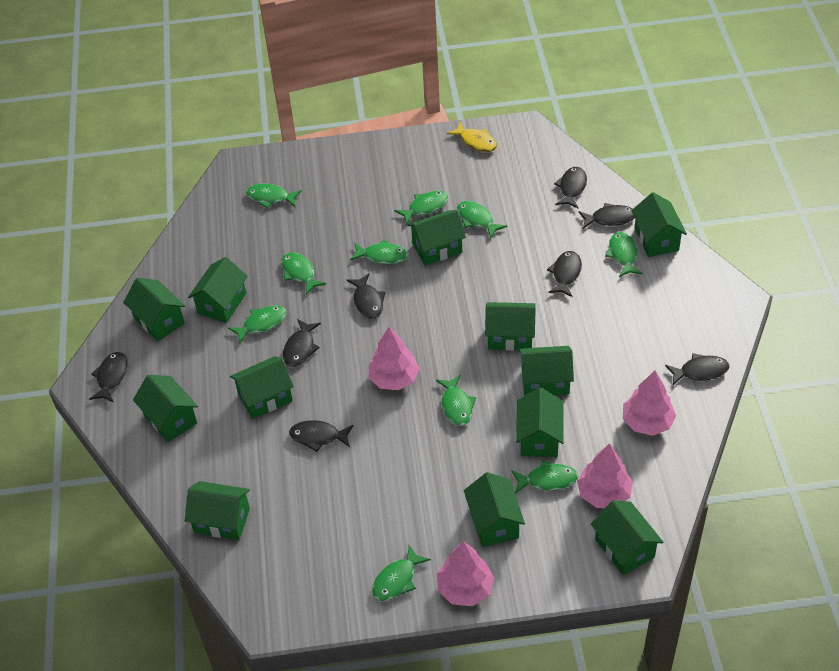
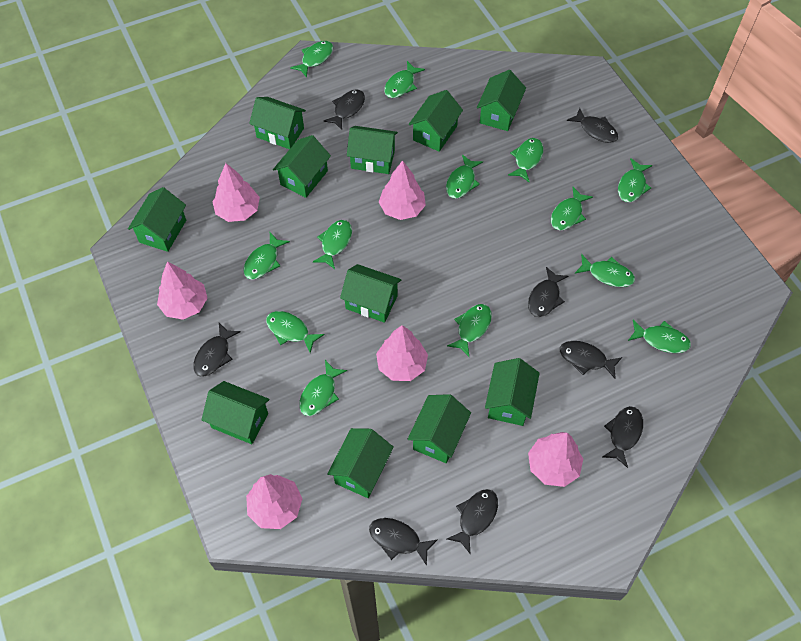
green fish: 10 -> 13
green house: 12 -> 11
pink tree: 4 -> 6
yellow fish: 1 -> 0

